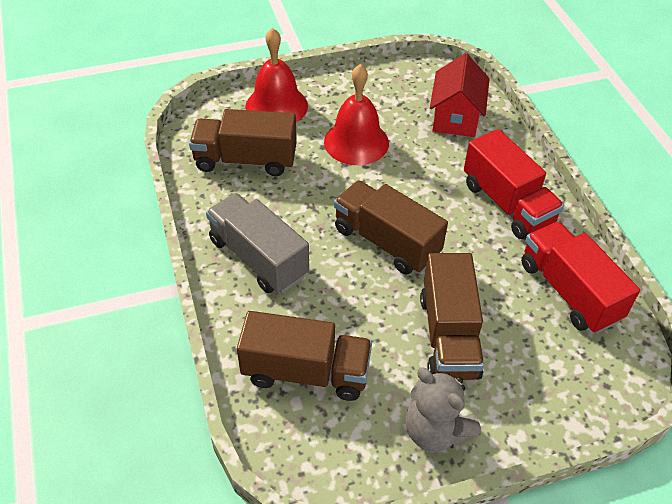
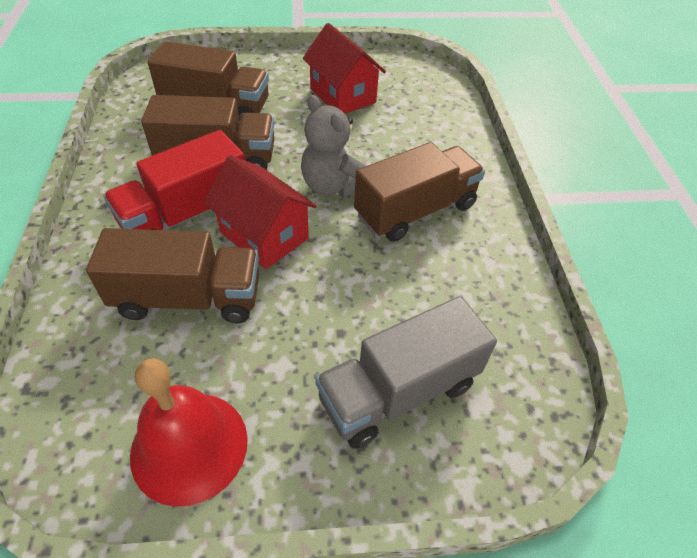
red bell: 2 -> 1
red house: 1 -> 2
red truck: 2 -> 1

